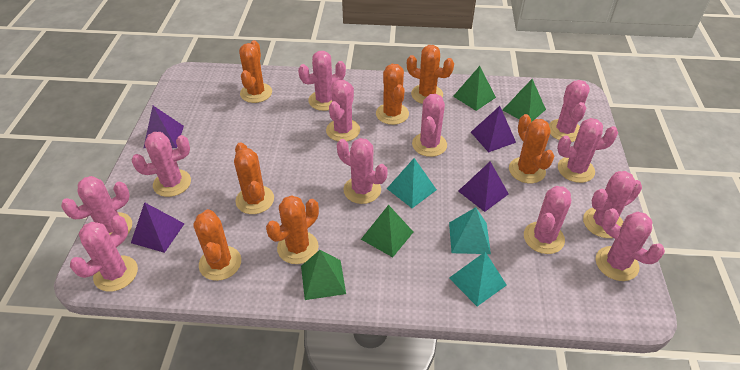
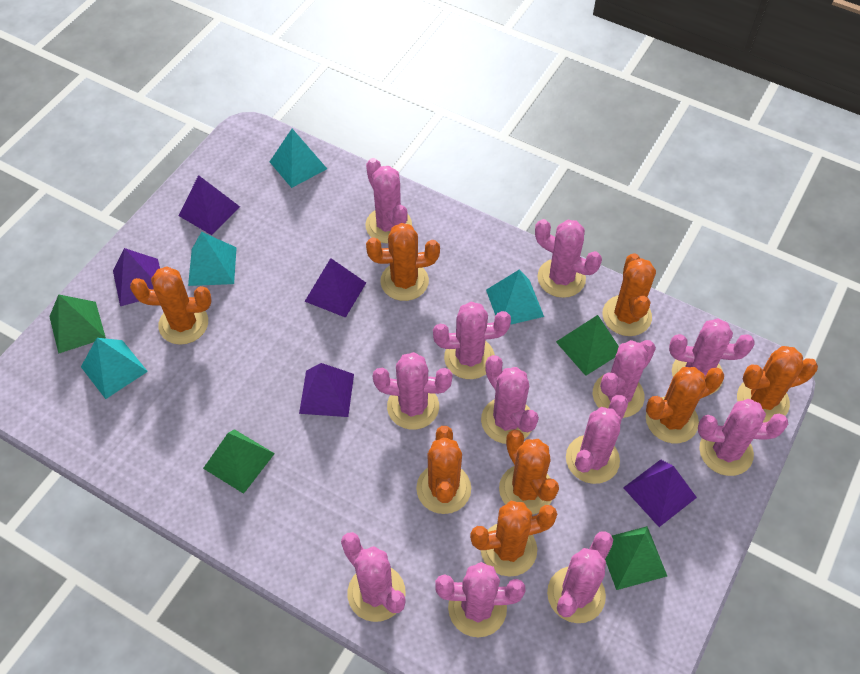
orange cactus: 7 -> 8
purple pyramid: 4 -> 5
turquoise pyramid: 3 -> 4

